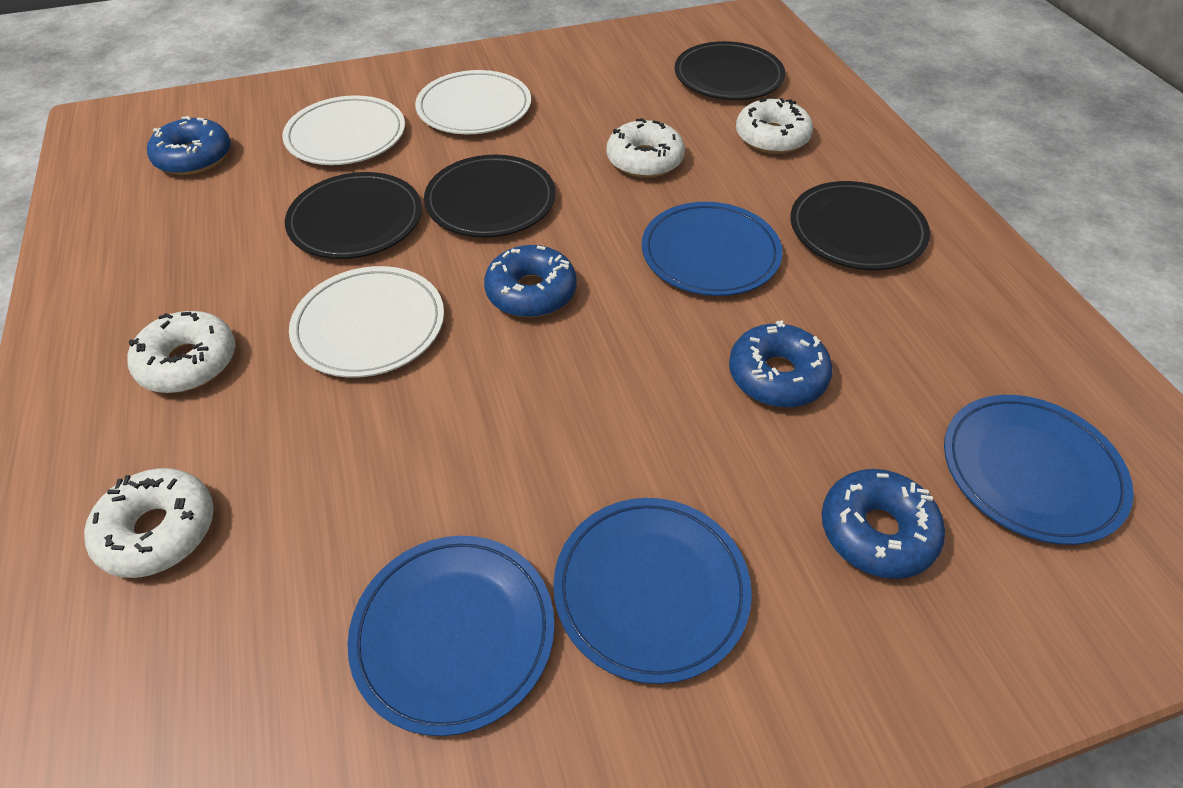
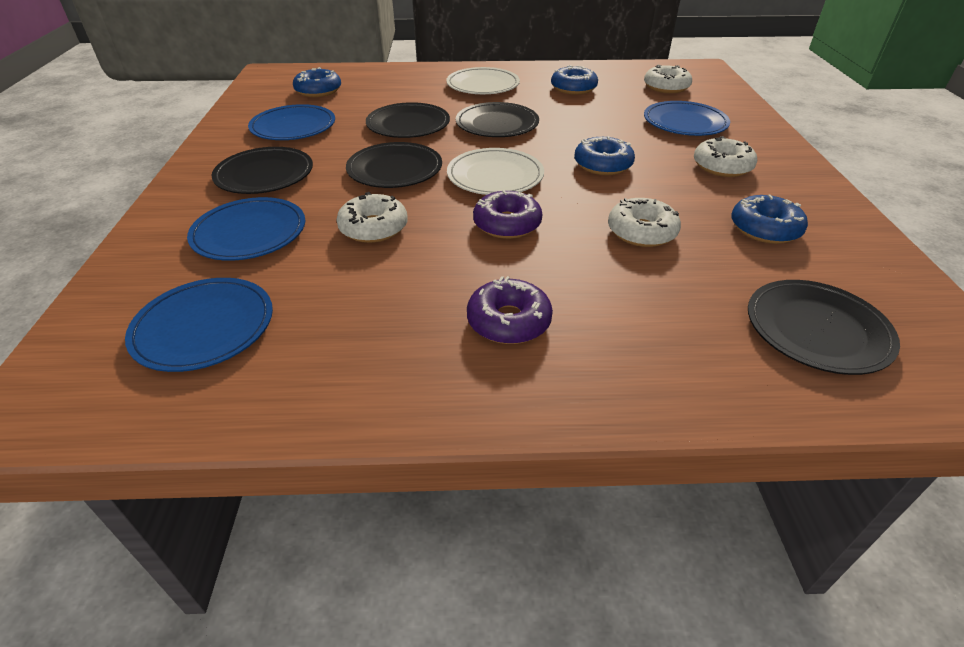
black plate: 4 -> 5
purple donut: 0 -> 2
white plate: 3 -> 2

